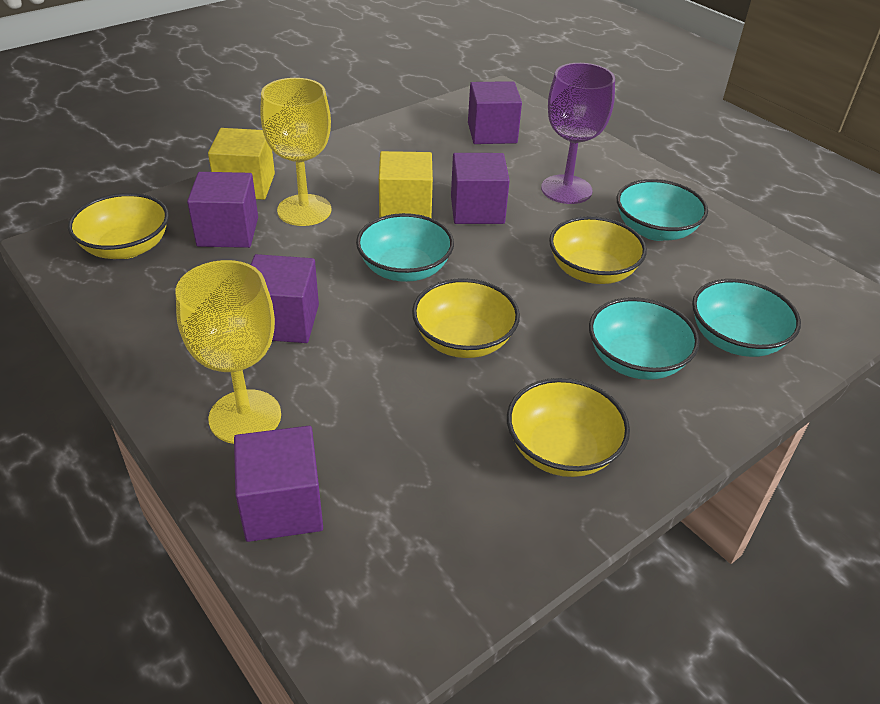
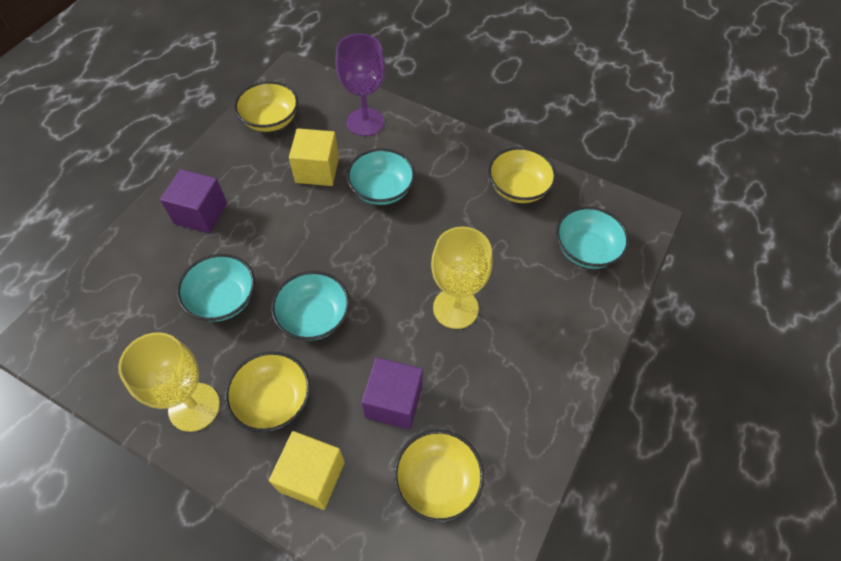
purple cube: 5 -> 2

